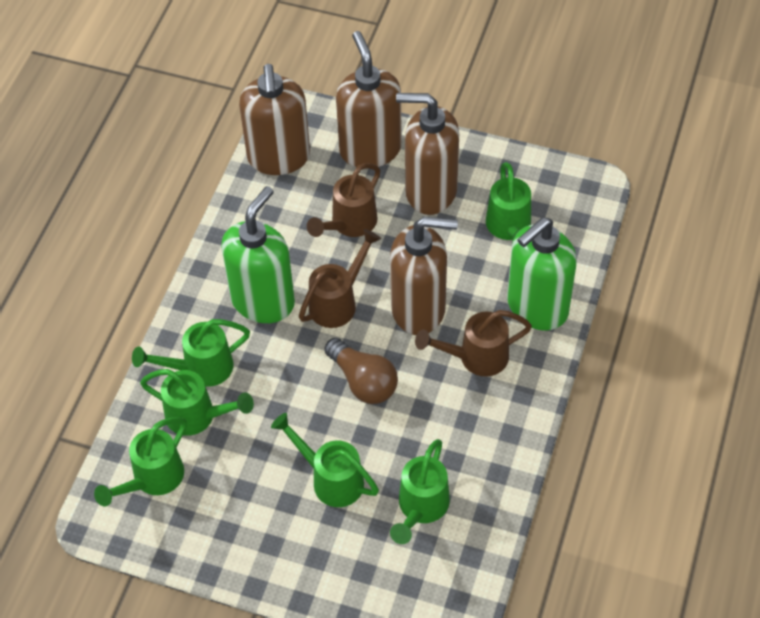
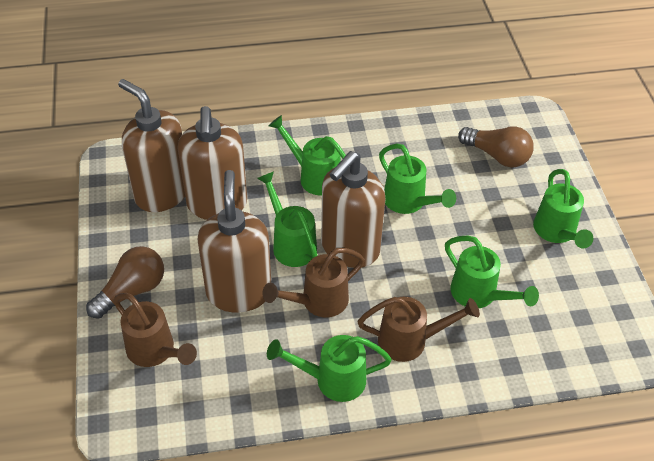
brown light bulb: 1 -> 2
green soap dispenser: 2 -> 0

